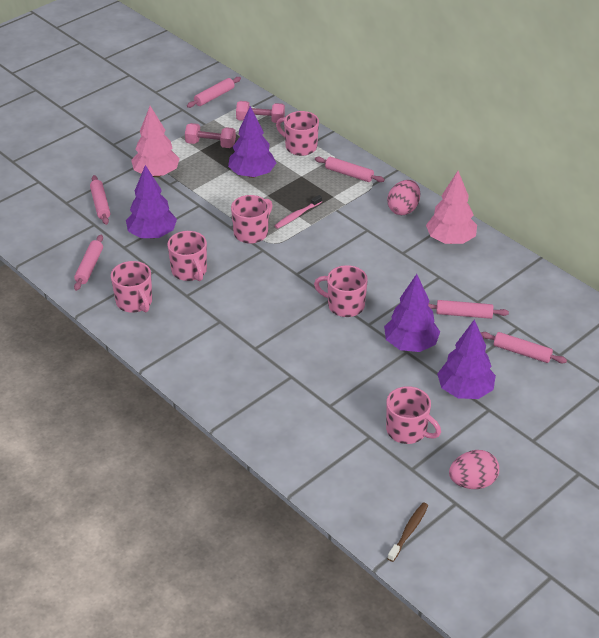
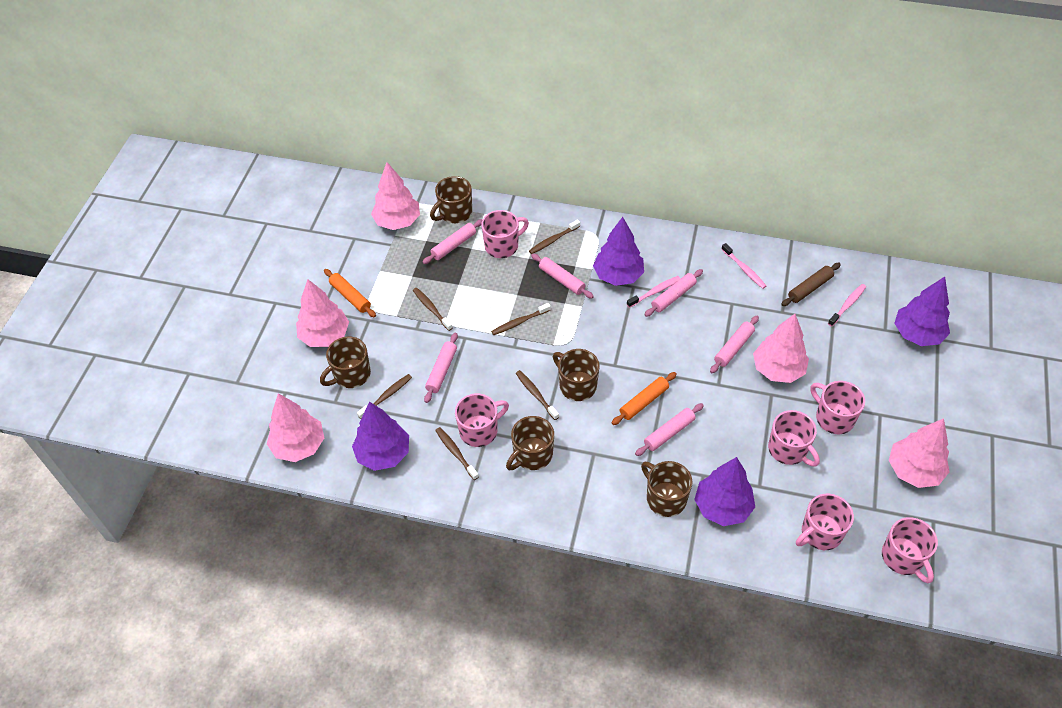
brown mug: 0 -> 5
brown rolling pin: 0 -> 1
brown toothbrush: 1 -> 6
orange rolling pin: 0 -> 2
pink dumbbell: 2 -> 0
pink egg: 2 -> 0
pink toothbrush: 1 -> 3
pink tree: 2 -> 5

